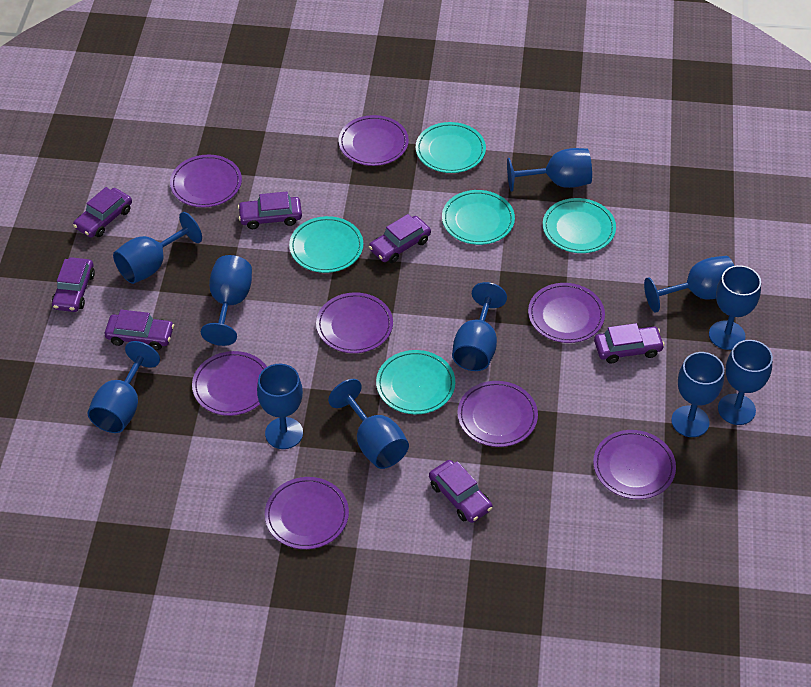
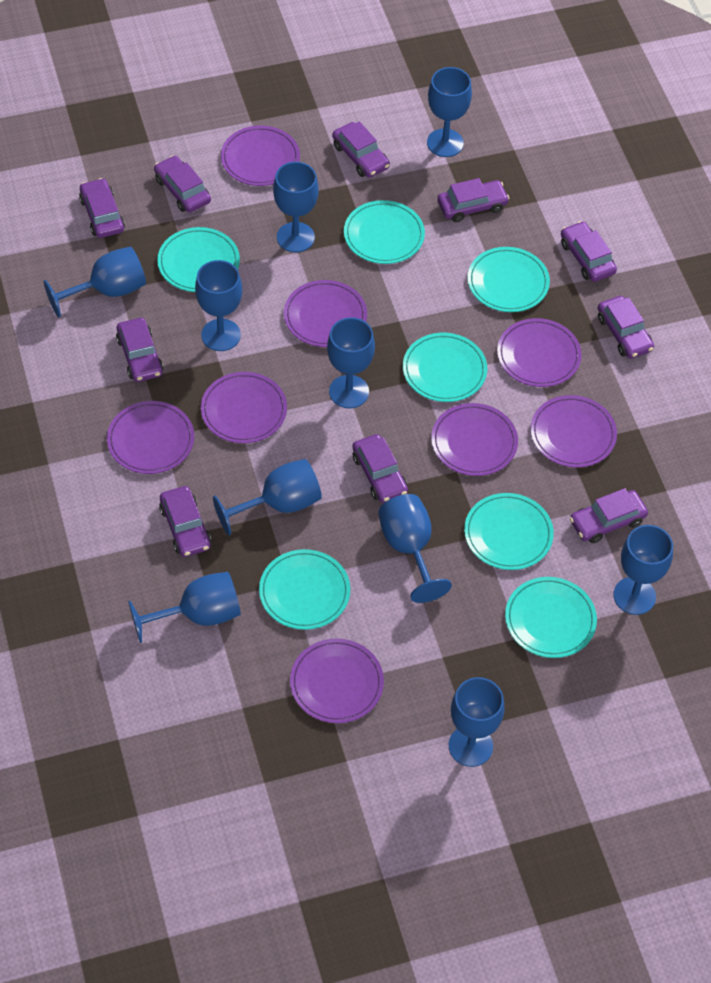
blue goblet: 11 -> 10
purple car: 7 -> 10
turquoise plate: 5 -> 7

